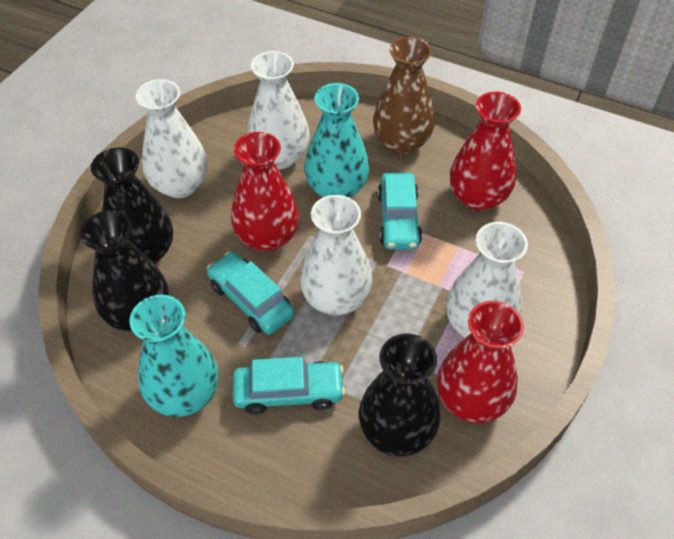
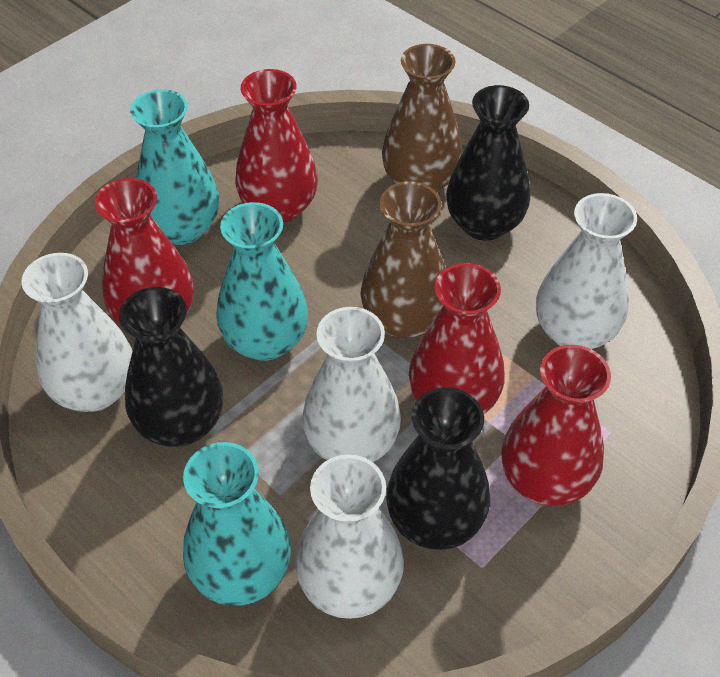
brown vase: 1 -> 2
red vase: 3 -> 4
turquoise car: 3 -> 0
turquoise vase: 2 -> 3

